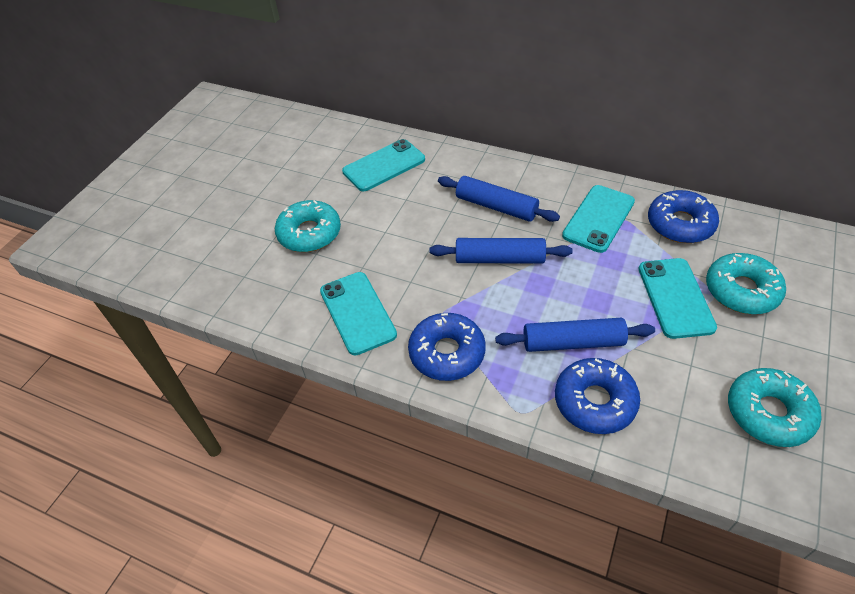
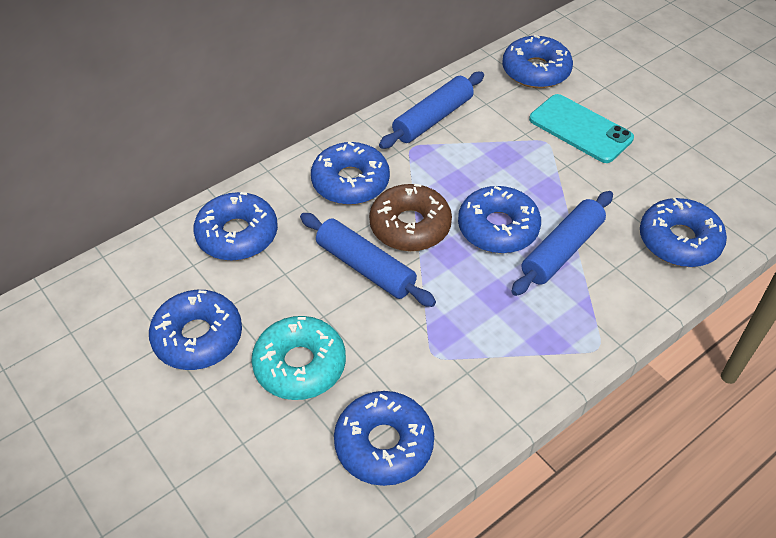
blue donut: 3 -> 7
brown donut: 0 -> 1
turquoise donut: 3 -> 1
turquoise phone: 4 -> 1

